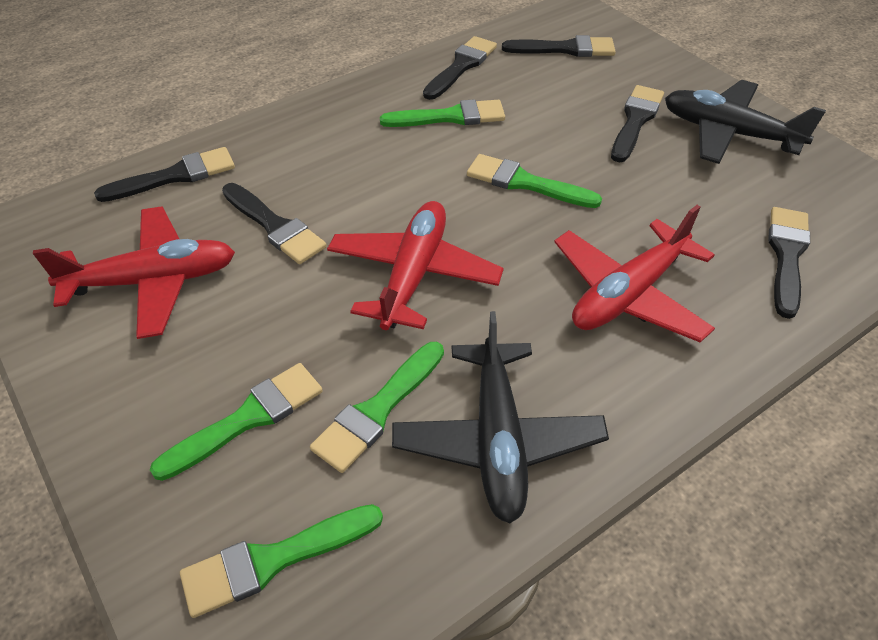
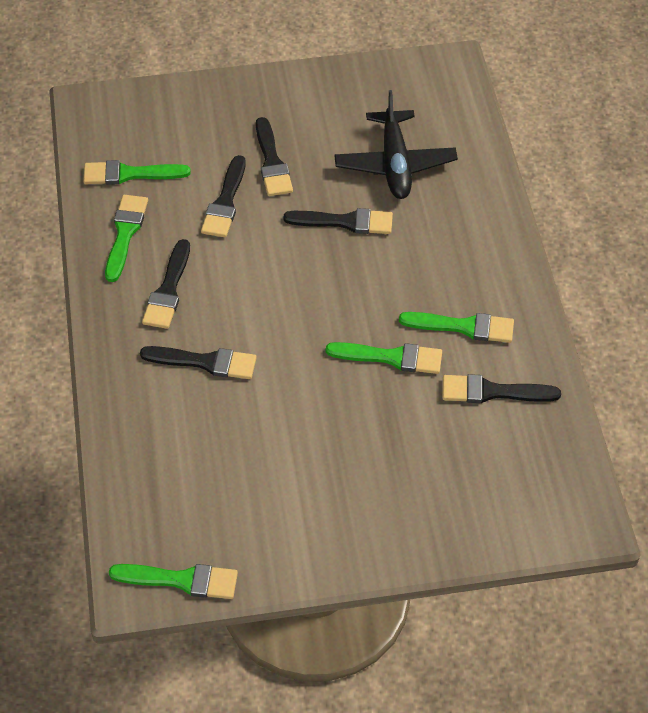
black plane: 2 -> 1
red plane: 3 -> 0

